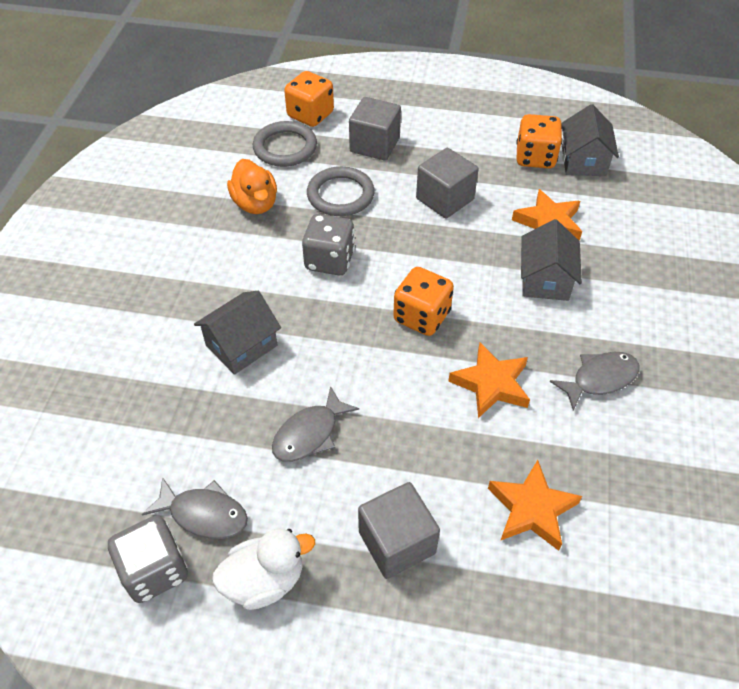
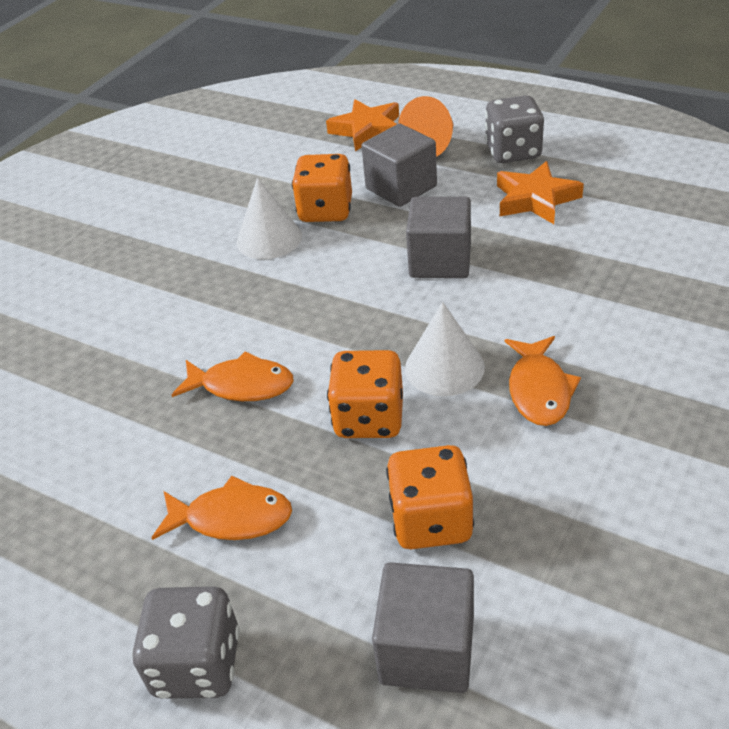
grey fish: 3 -> 0
grey house: 3 -> 0
grey ring: 2 -> 0
orange cone: 0 -> 1
orange duck: 1 -> 0
orange fish: 0 -> 3
orange star: 3 -> 2
white cone: 0 -> 2
white duck: 1 -> 0

